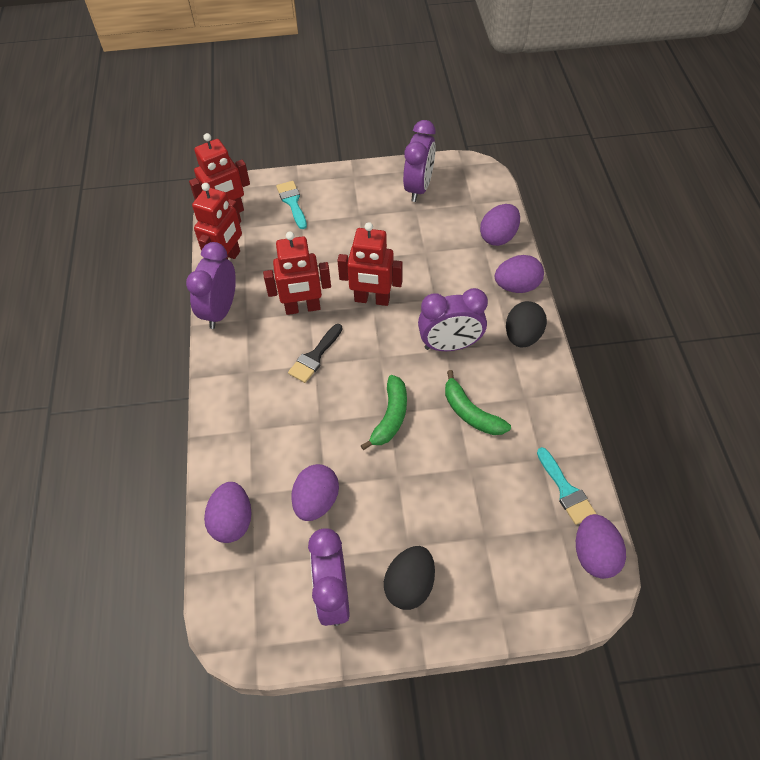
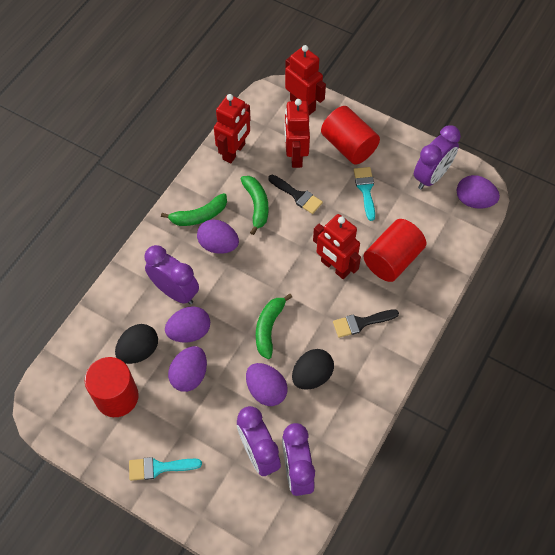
black brush: 1 -> 2
green banana: 2 -> 3
red cylinder: 0 -> 3

